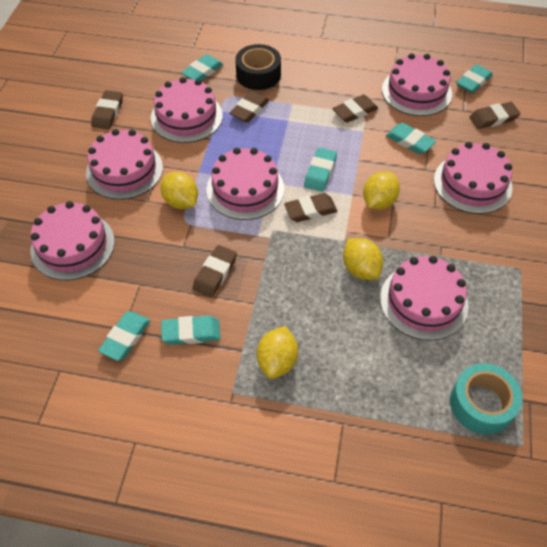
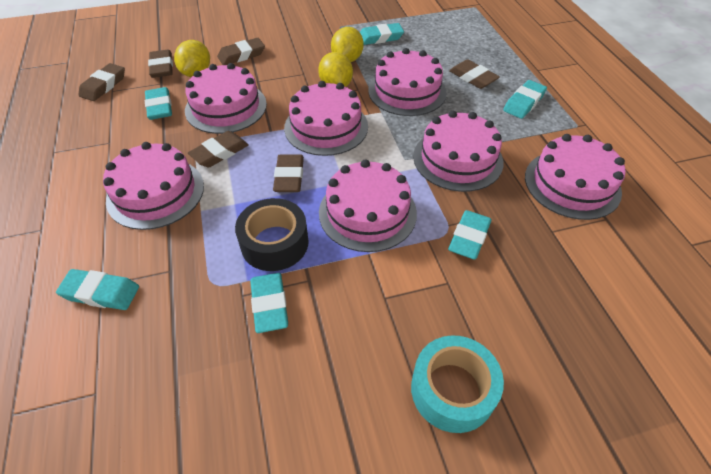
yellow lemon: 4 -> 3

